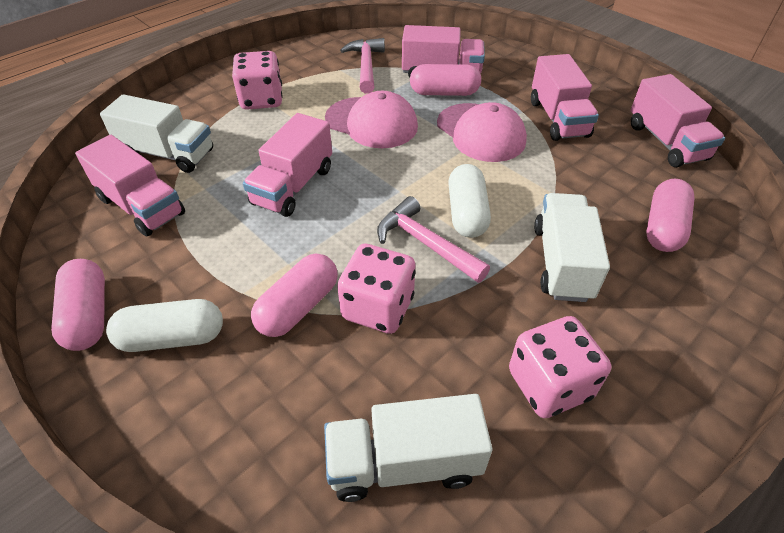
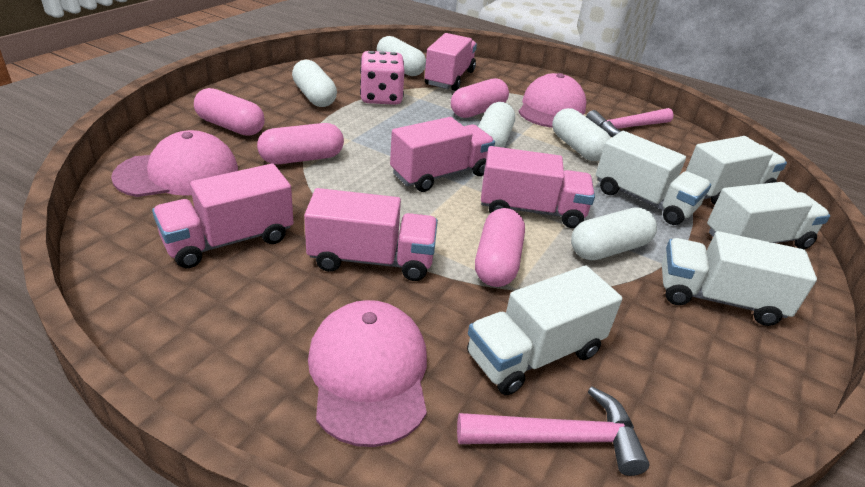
pink cap: 2 -> 3
pink dice: 3 -> 1
white capsule: 2 -> 5
white truck: 3 -> 5

